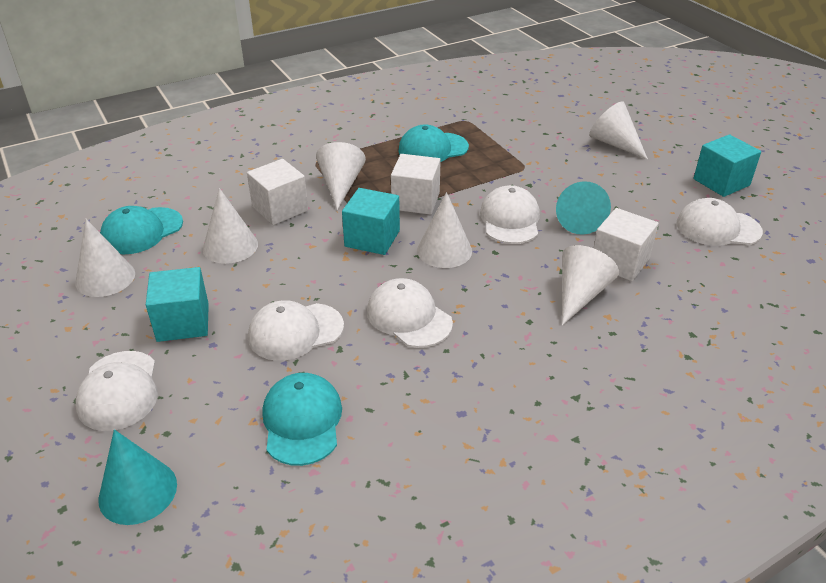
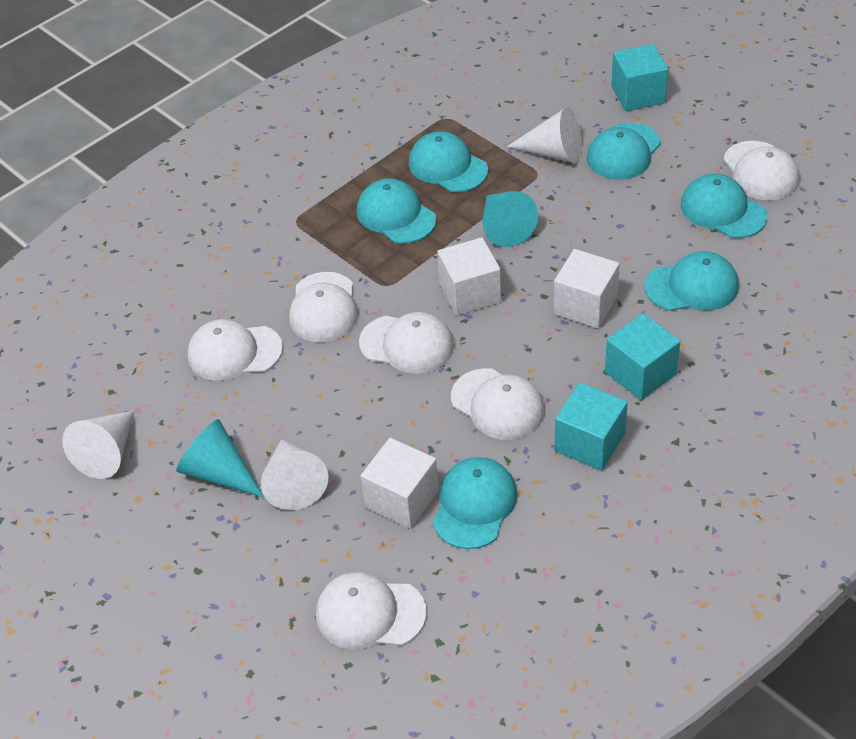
turquoise cap: 3 -> 6
white cap: 5 -> 6
white cone: 6 -> 3

